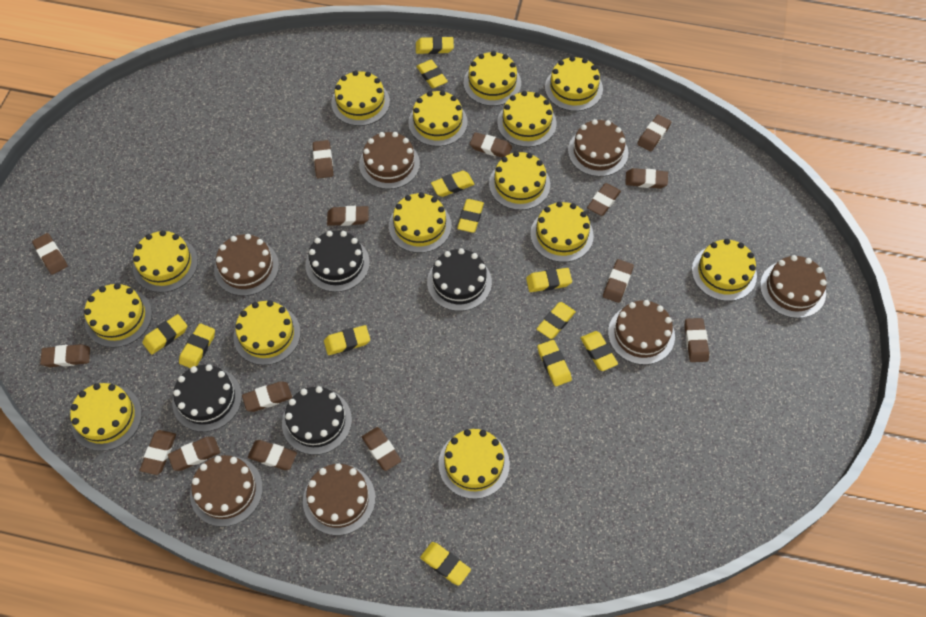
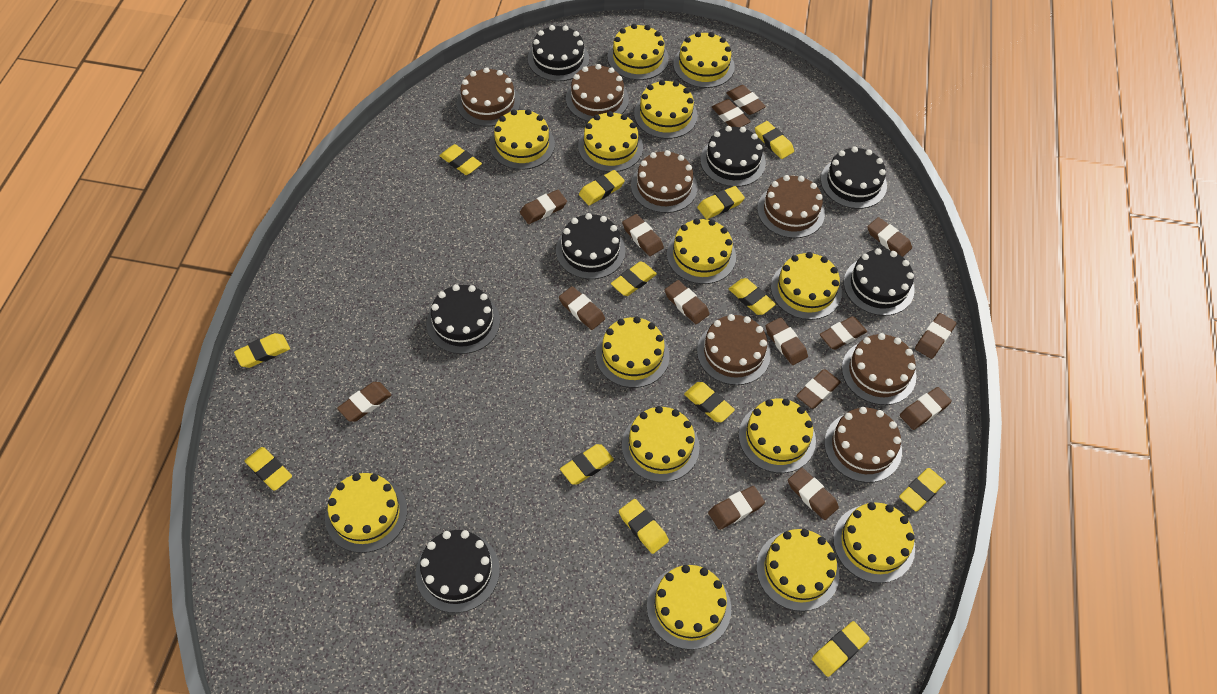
black cake: 4 -> 7
yellow eraser: 12 -> 13

